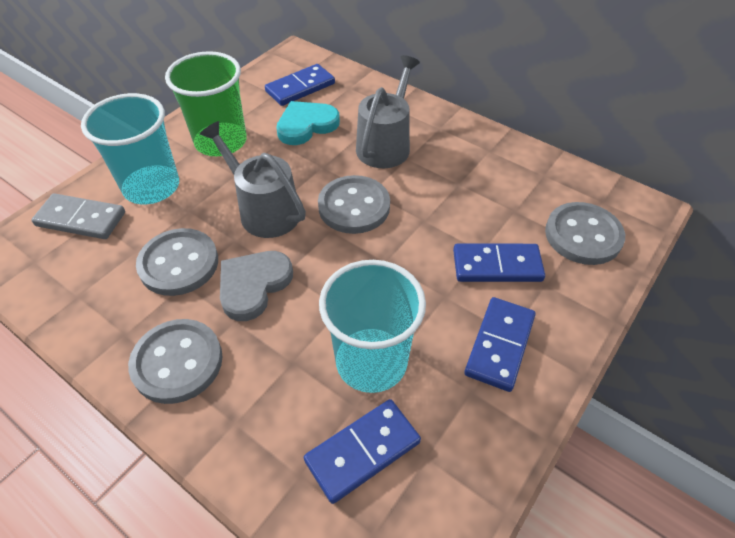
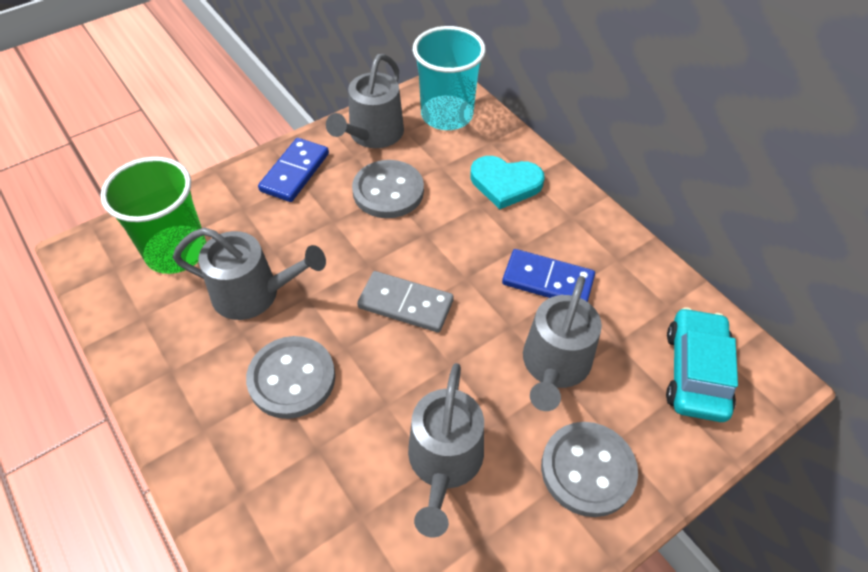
blue domino: 4 -> 2
grey button: 4 -> 3
grey heart: 1 -> 0
grey watering can: 2 -> 4
turquoise car: 0 -> 1
turquoise cup: 2 -> 1

